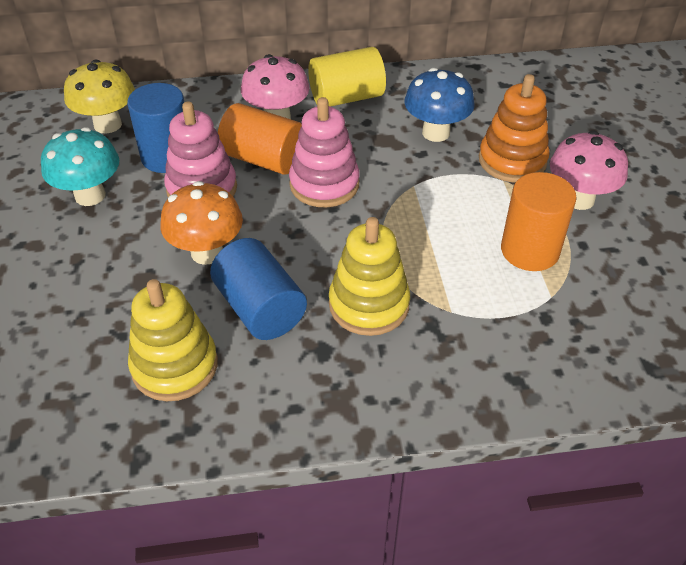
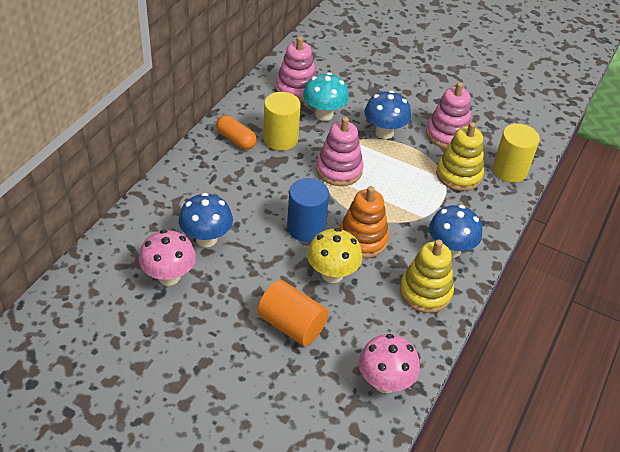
blue cylinder: 2 -> 1
blue mushroom: 1 -> 3
orange capsule: 0 -> 1
orange cylinder: 2 -> 1
orange mushroom: 1 -> 0
pink stacking toy: 2 -> 3
yellow cylinder: 1 -> 2

